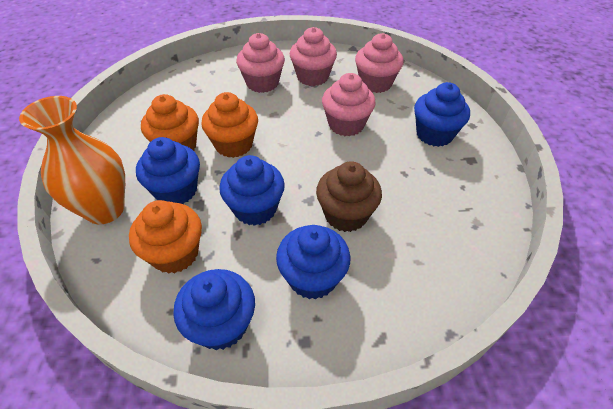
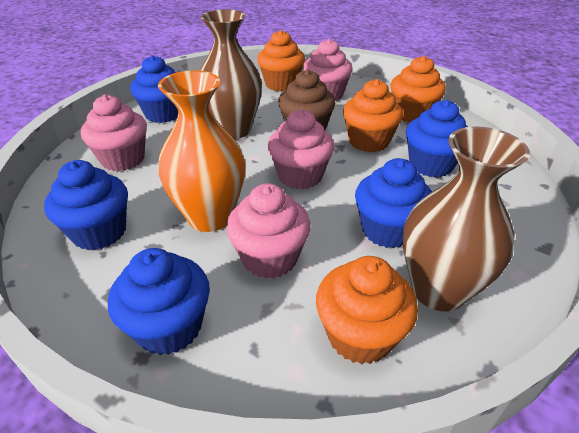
brown vase: 0 -> 2
orange cupcake: 3 -> 4

